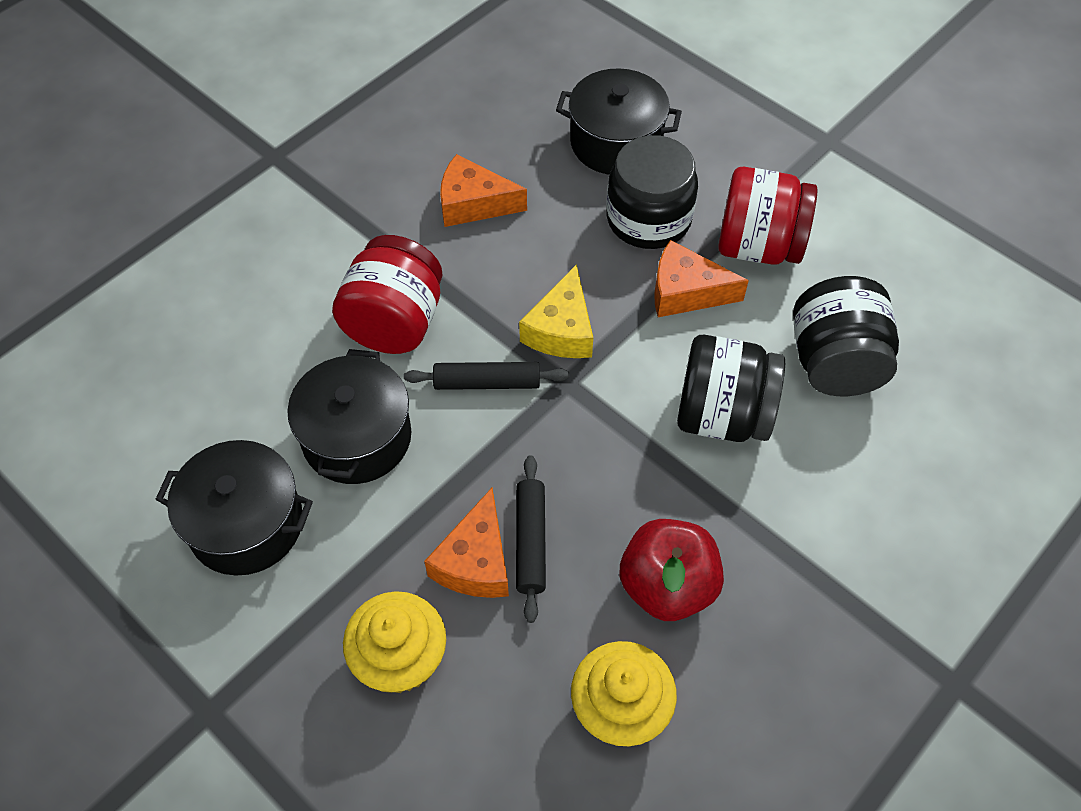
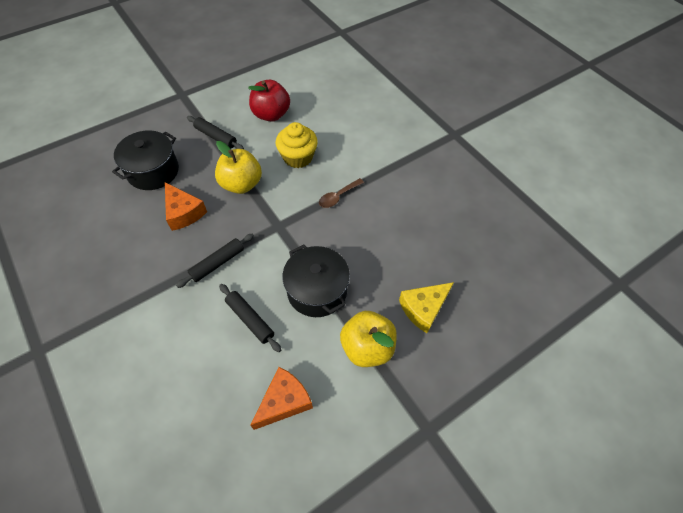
black jar: 3 -> 0
black pot: 3 -> 2
black rolling pin: 2 -> 3
brown spoon: 0 -> 1
orange cheese: 3 -> 2
red jar: 2 -> 0
yellow apple: 0 -> 2
yellow cupcake: 2 -> 1

